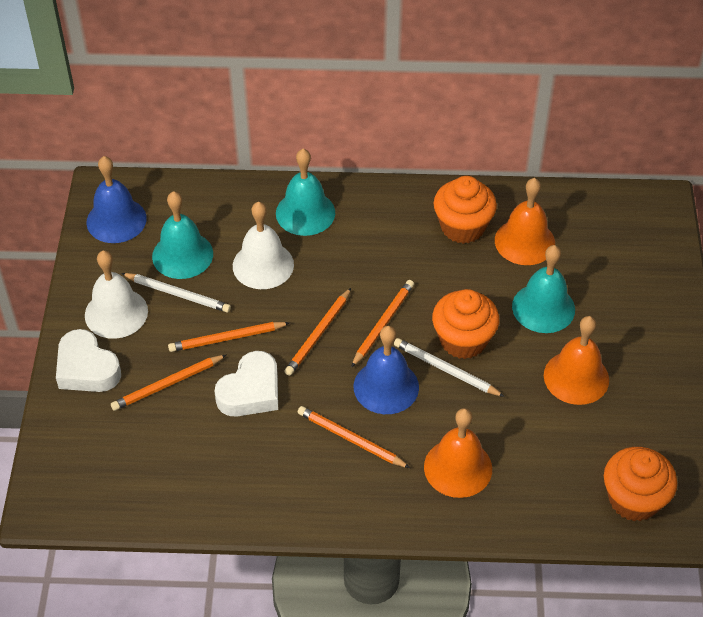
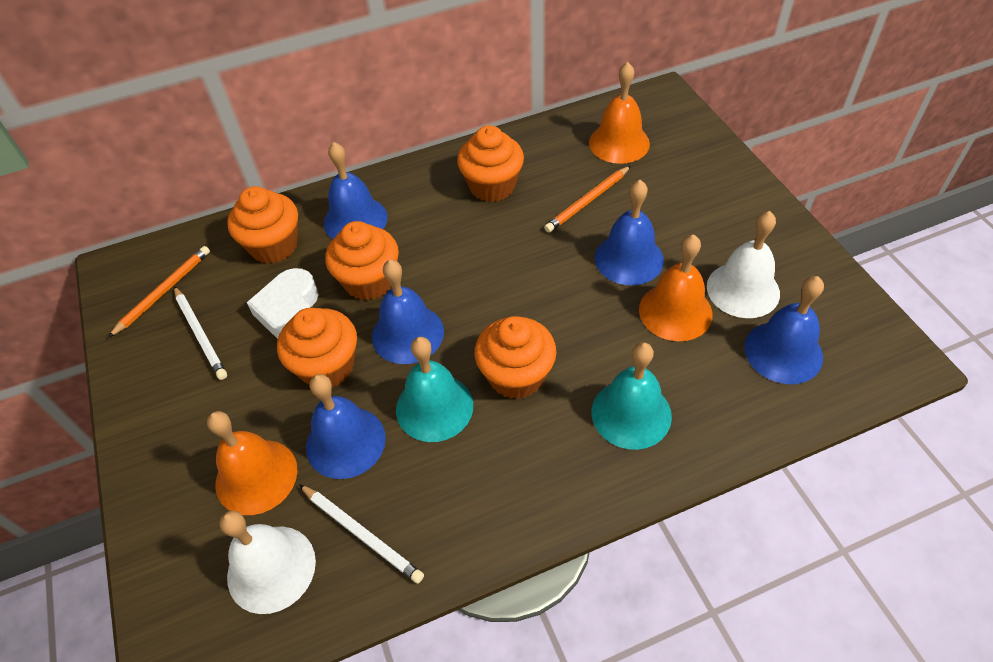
blue bell: 2 -> 5
orange cupcake: 3 -> 5
orange pencil: 5 -> 2
turquoise bell: 3 -> 2
white heart: 2 -> 1

